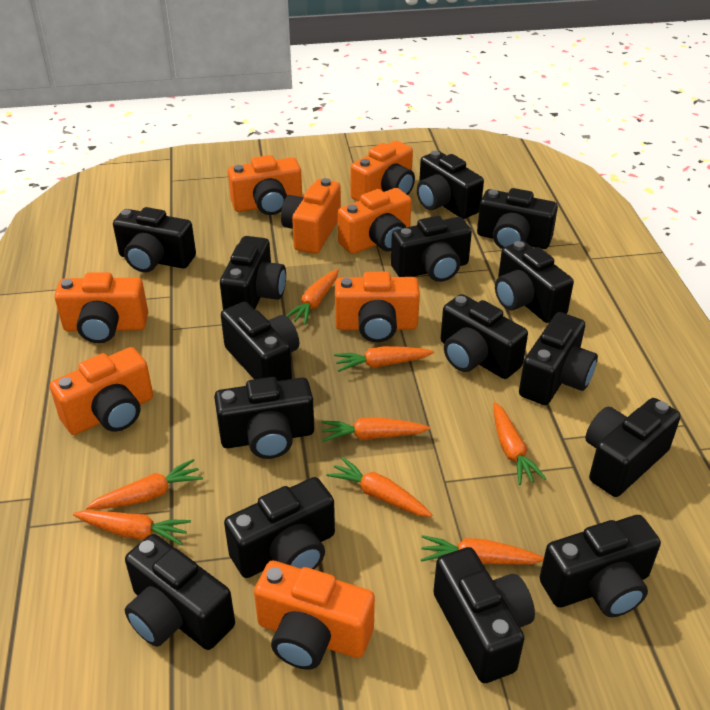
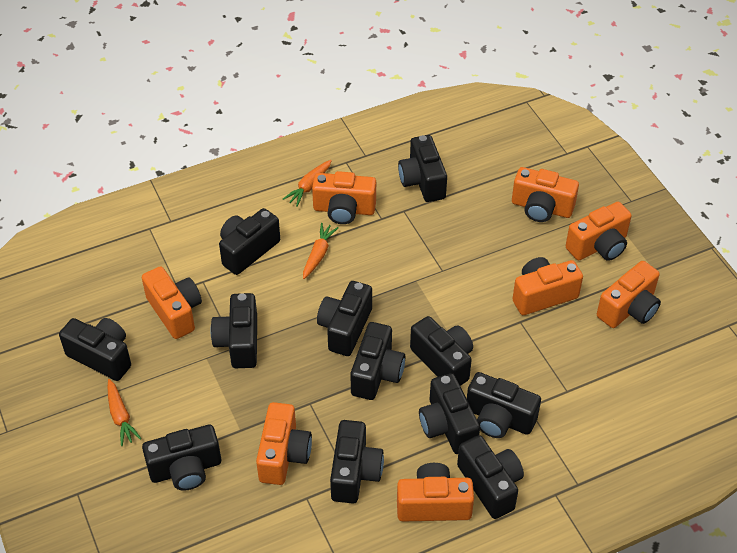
black camera: 15 -> 12
orange carrot: 8 -> 3

